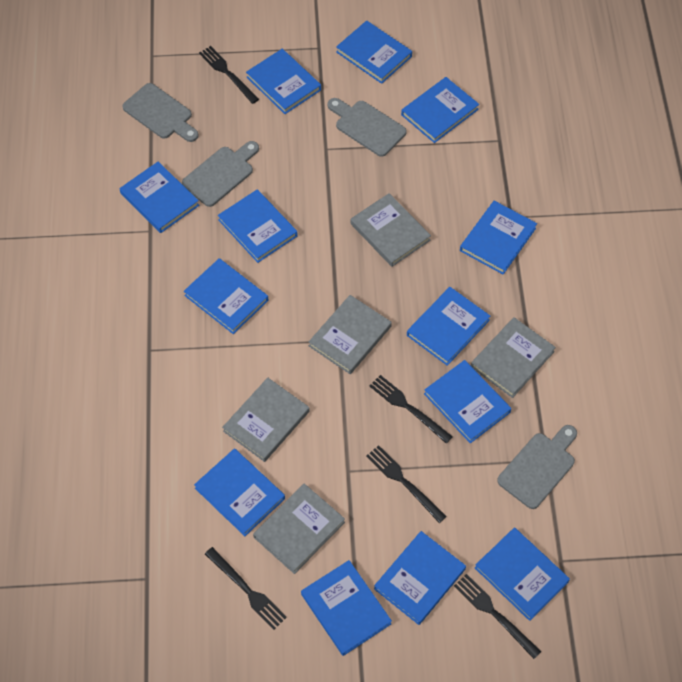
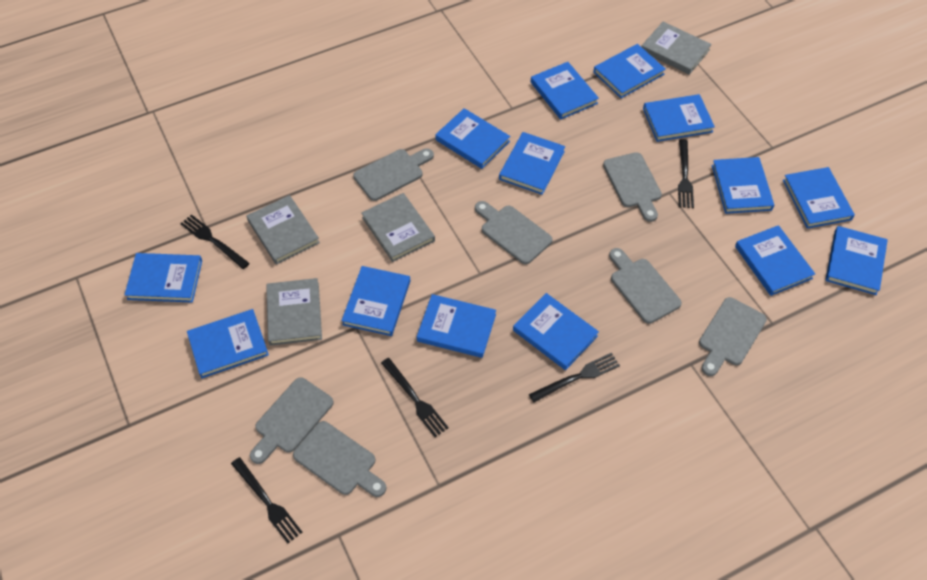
blue book: 13 -> 14
grey book: 5 -> 4
grey cutting board: 4 -> 7

